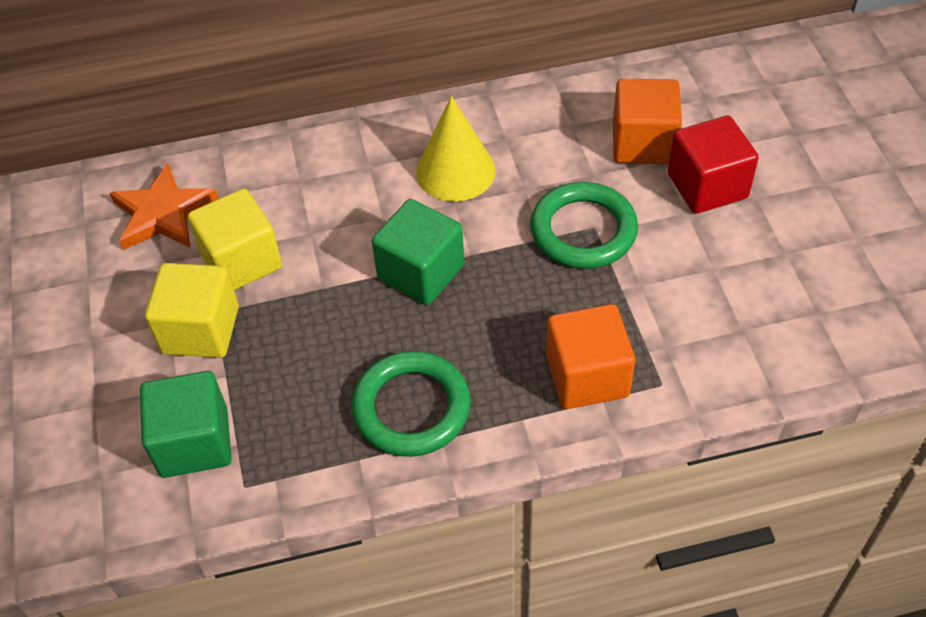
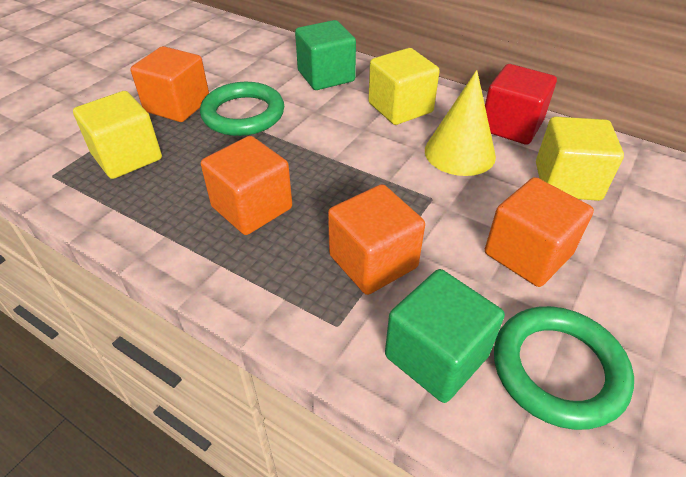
orange cube: 2 -> 4
orange star: 1 -> 0
yellow cube: 2 -> 3

